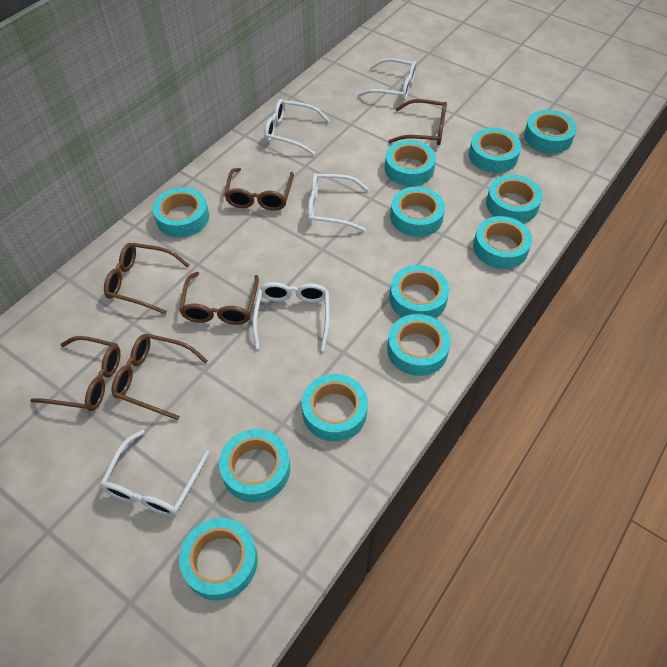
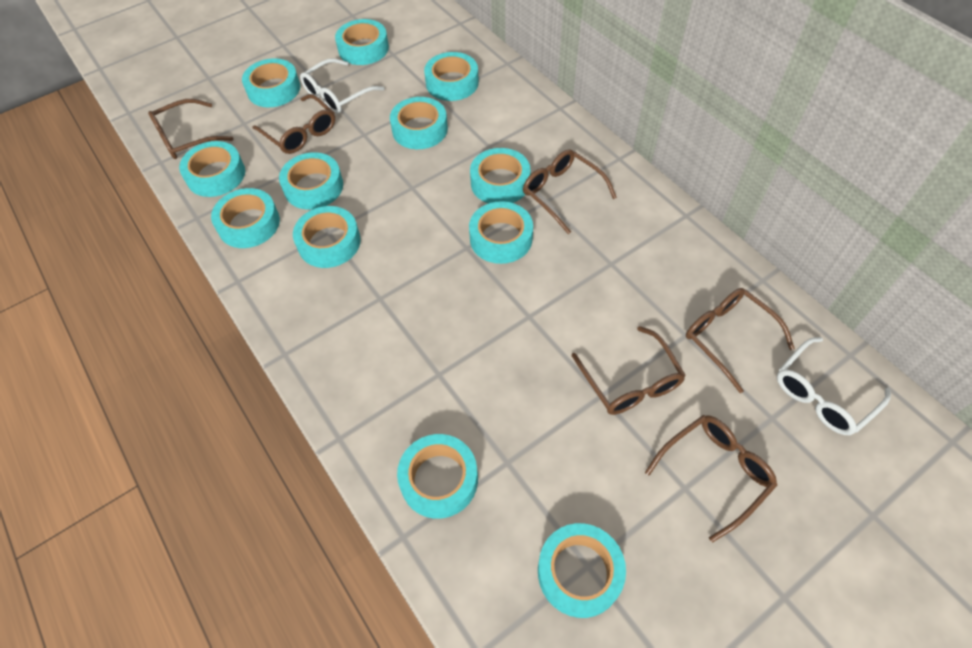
white glasses: 5 -> 2

